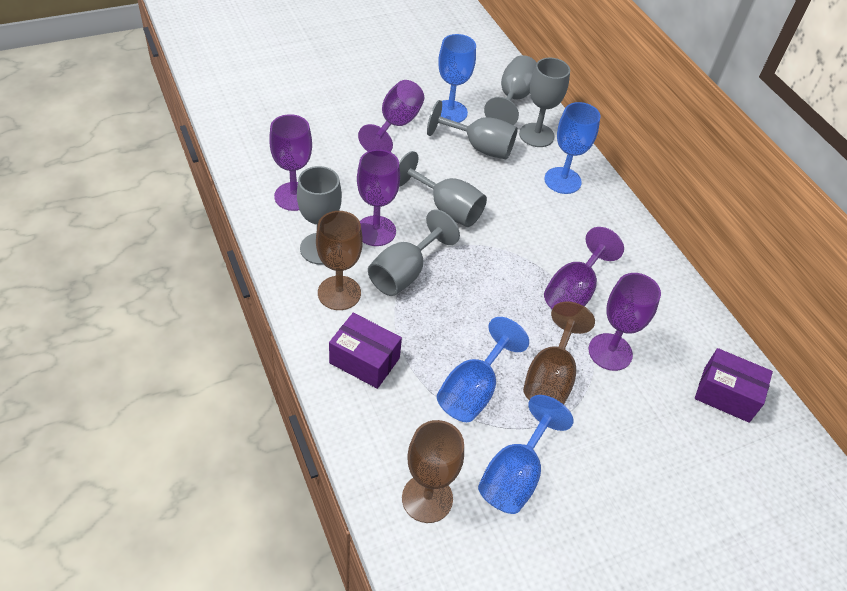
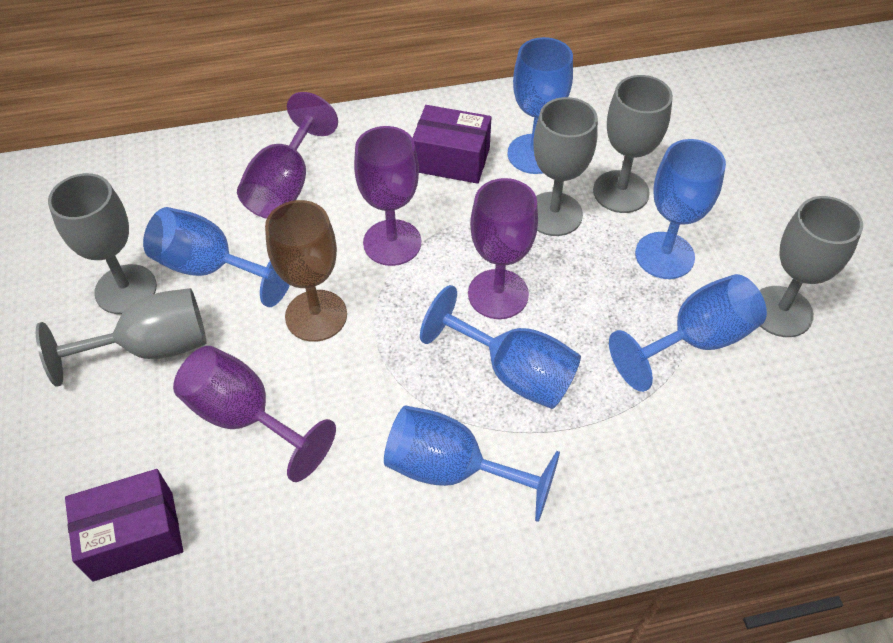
blue goblet: 4 -> 6
brown goblet: 3 -> 1
grey goblet: 6 -> 5
purple goblet: 5 -> 4

